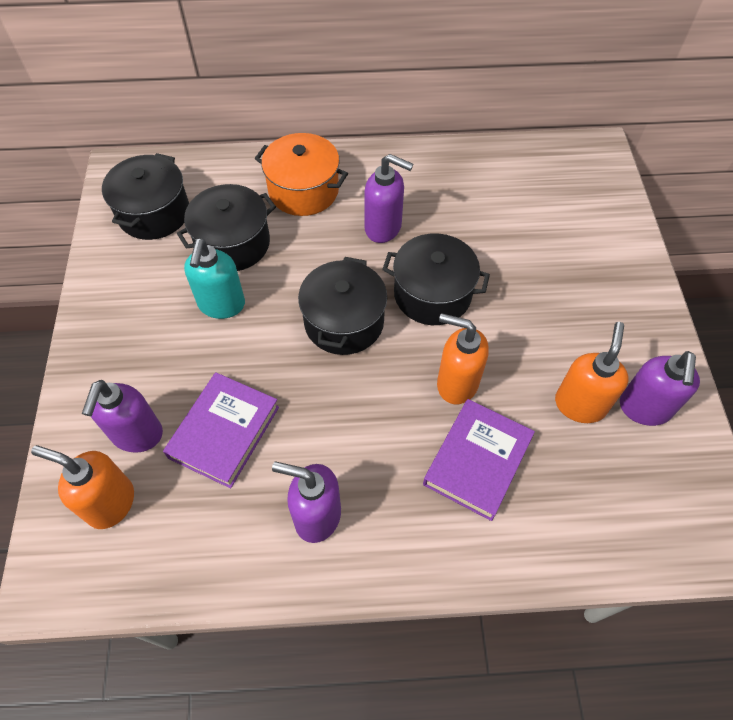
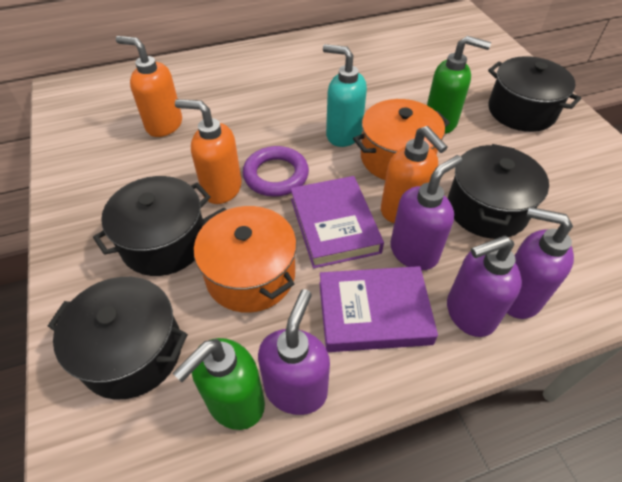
green soap dispenser: 0 -> 2
orange pot: 1 -> 2
purple ring: 0 -> 1

